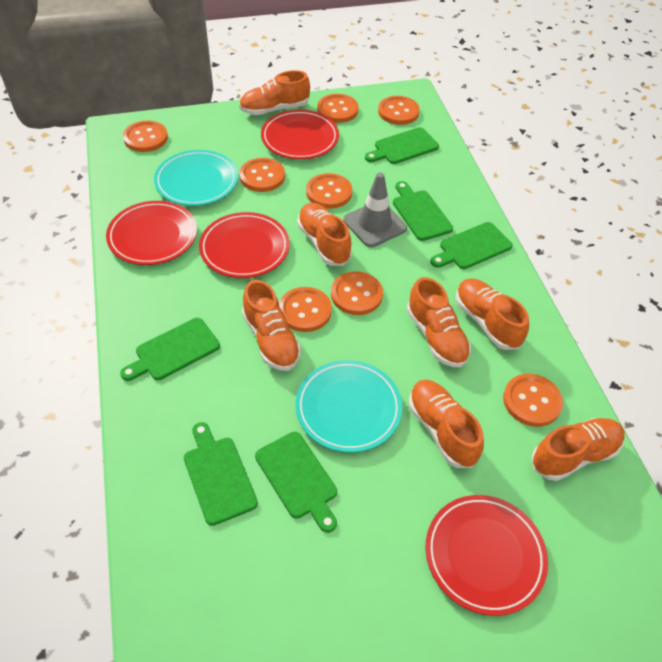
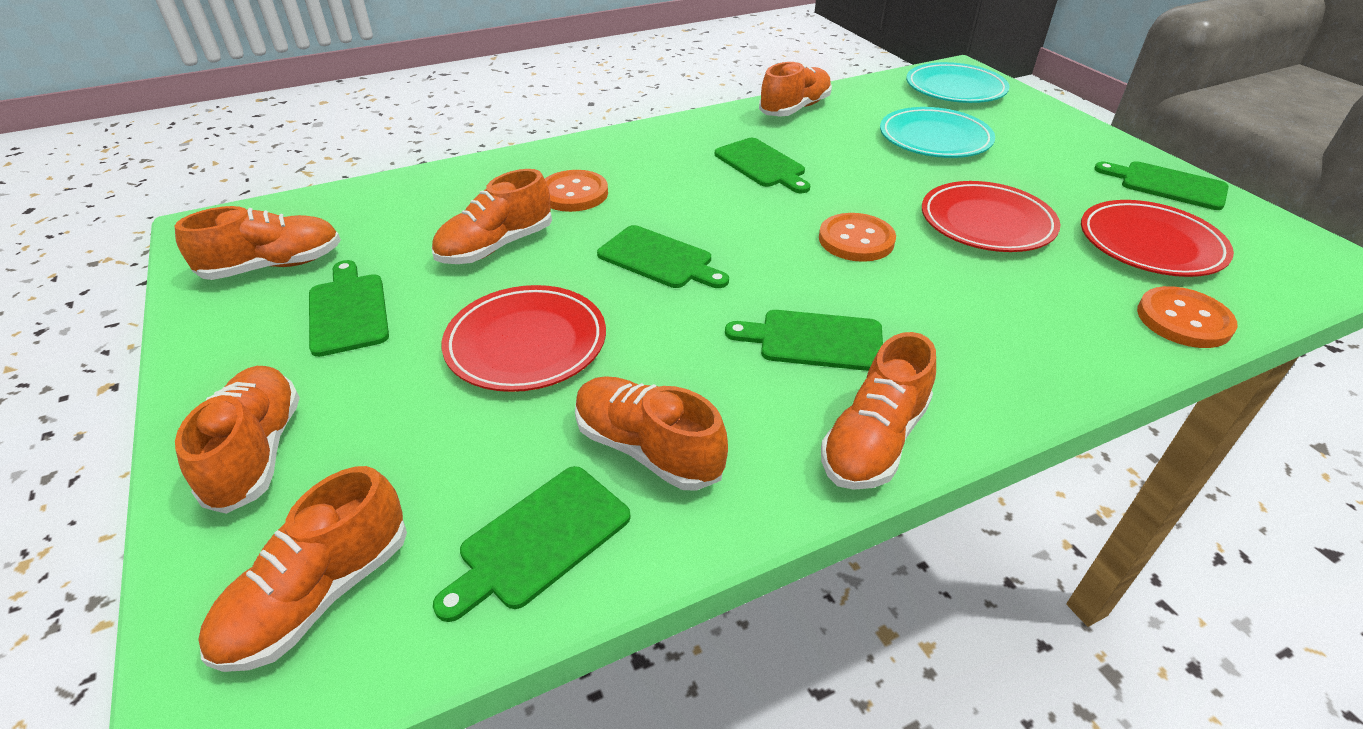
grey traffic cone: 1 -> 0
orange button: 8 -> 3
red plate: 4 -> 3

